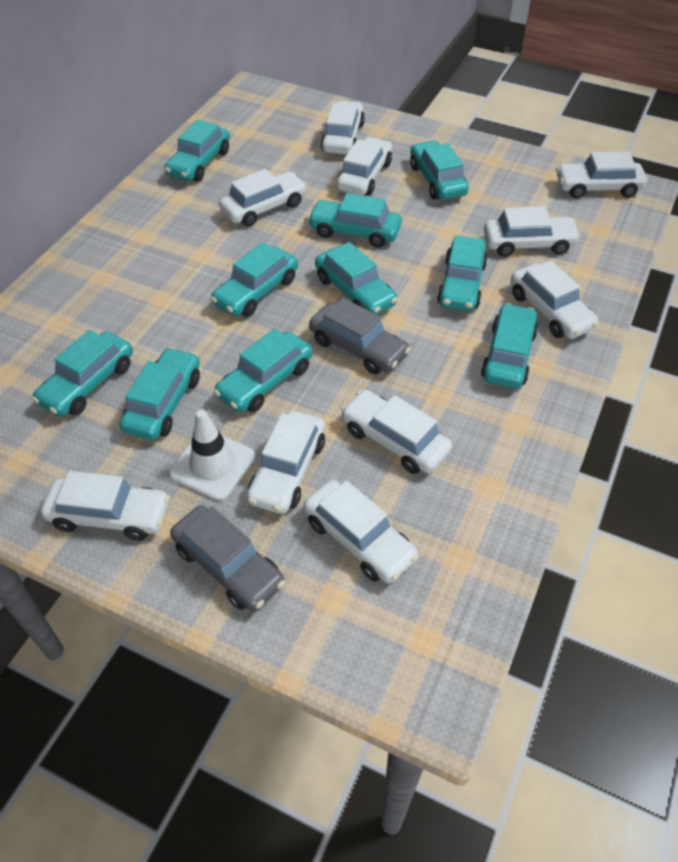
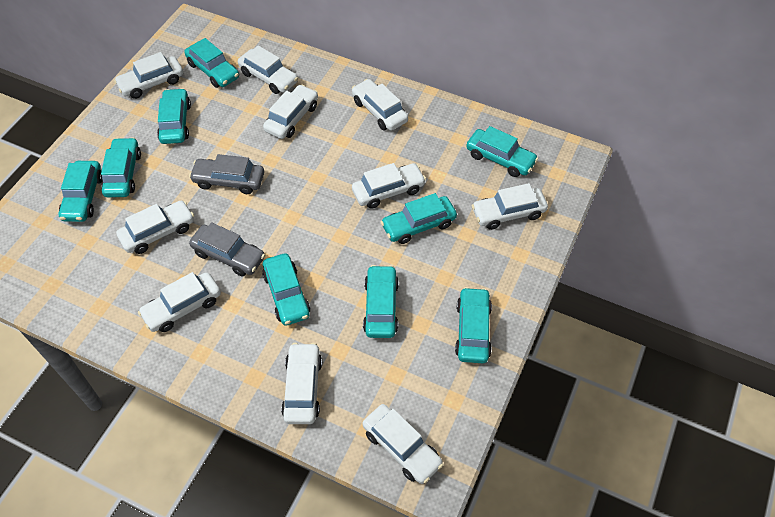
turquoise car: 10 -> 9
white traffic cone: 1 -> 0

